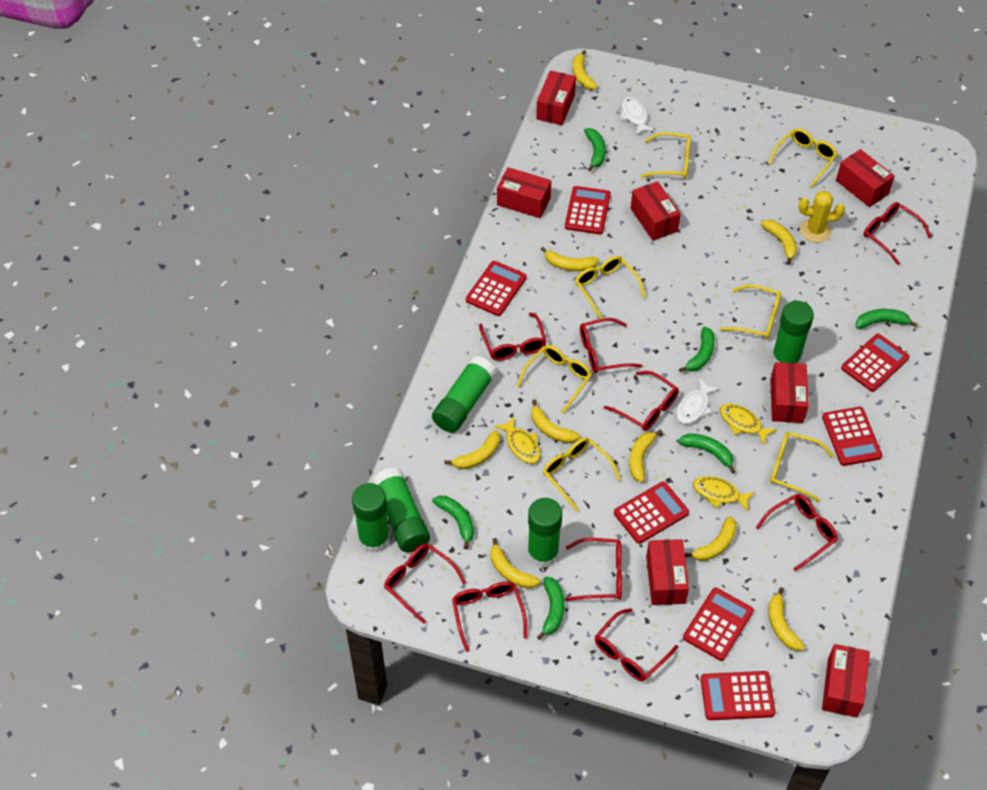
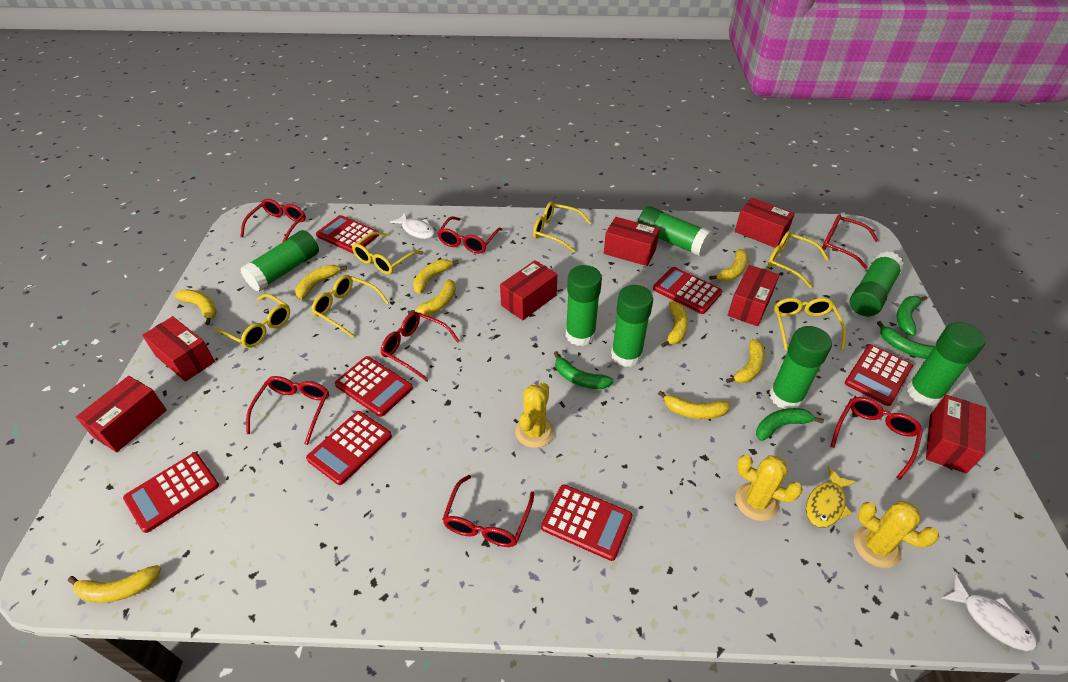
green banana: 6 -> 4
green glue stick: 5 -> 7
red glasses: 9 -> 7
yellow cactus: 1 -> 3
yellow fish: 3 -> 1
yellow glasses: 7 -> 6

